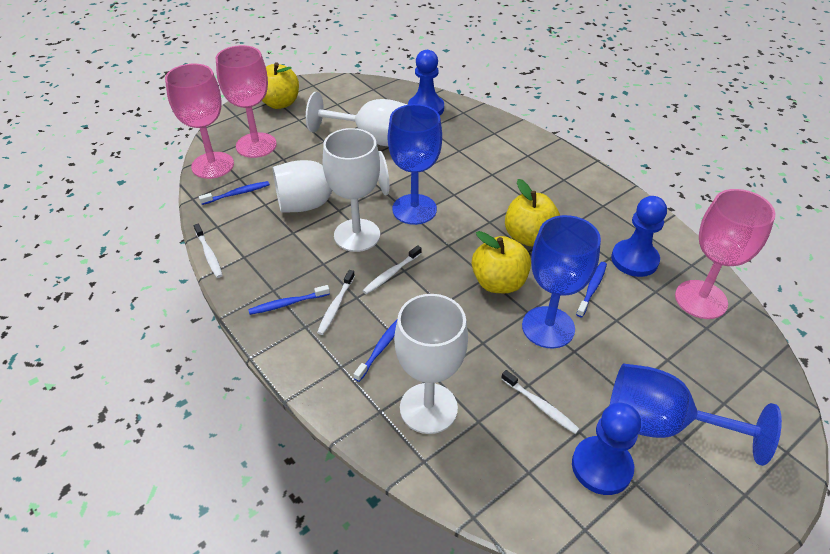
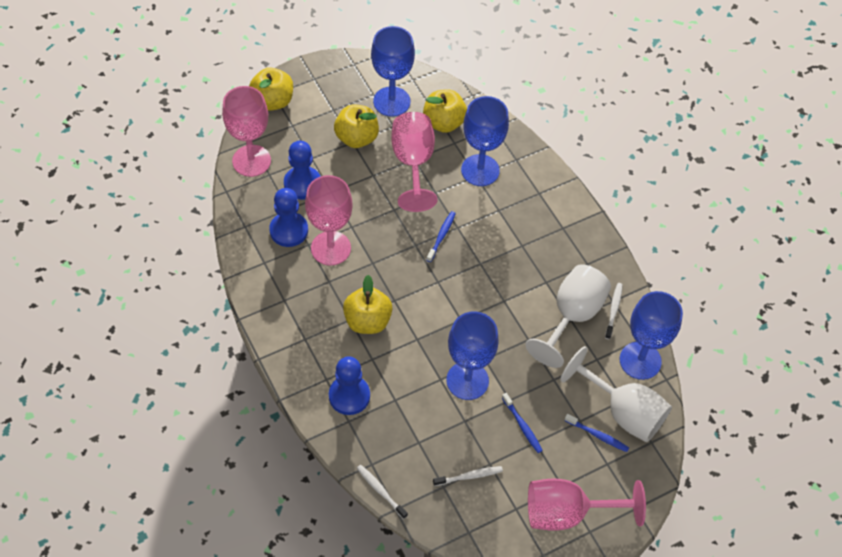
blue goblet: 3 -> 4
blue toothbrush: 4 -> 3
pink goblet: 3 -> 4
white goblet: 4 -> 2
white toothbrush: 4 -> 3
yellow apple: 3 -> 4

